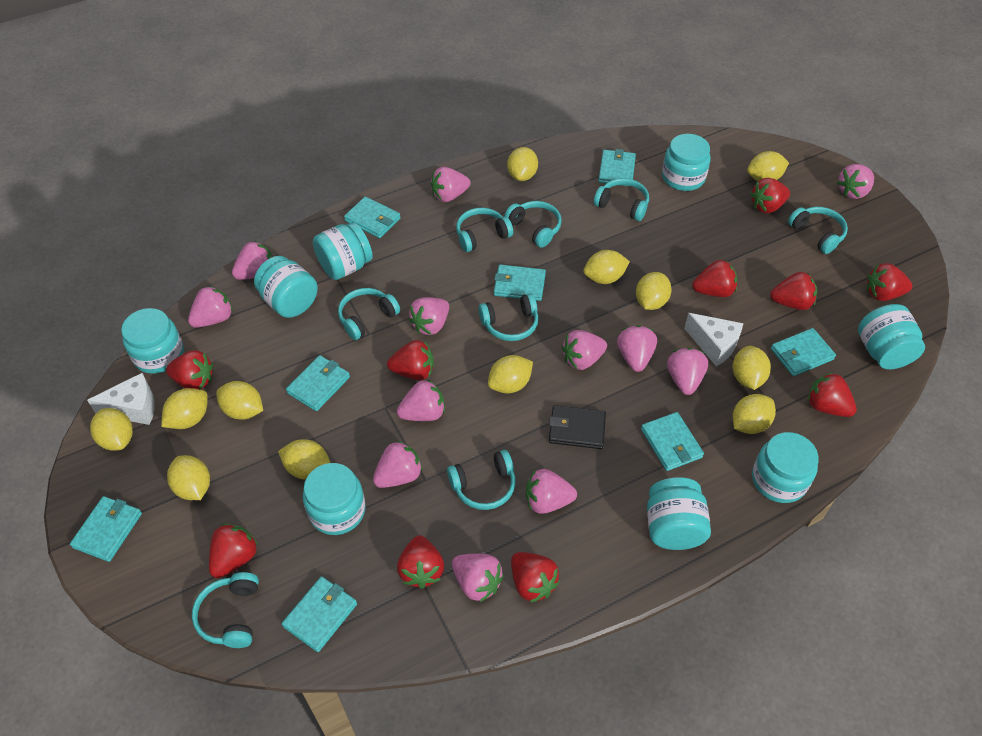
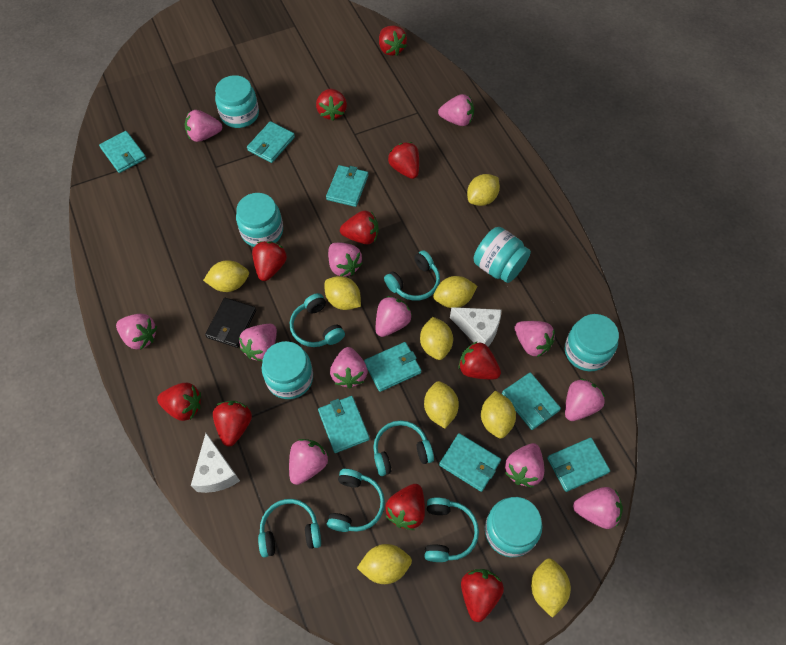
turquoise headphones: 8 -> 6
turquoise jar: 8 -> 6
yellow lemon: 12 -> 9

